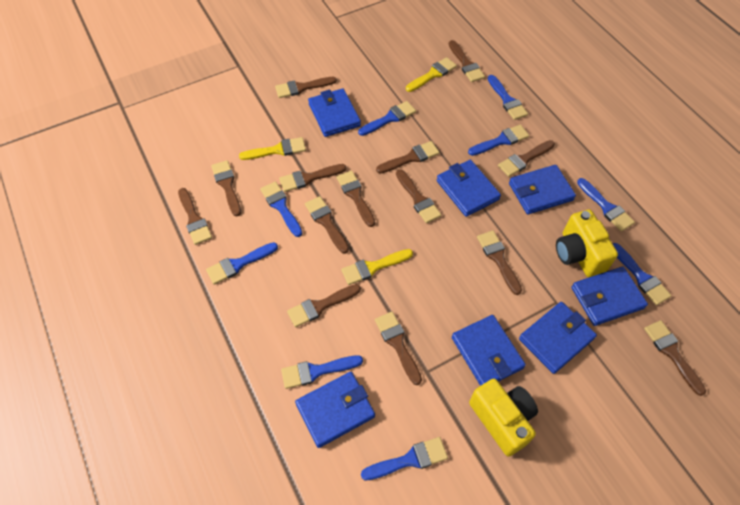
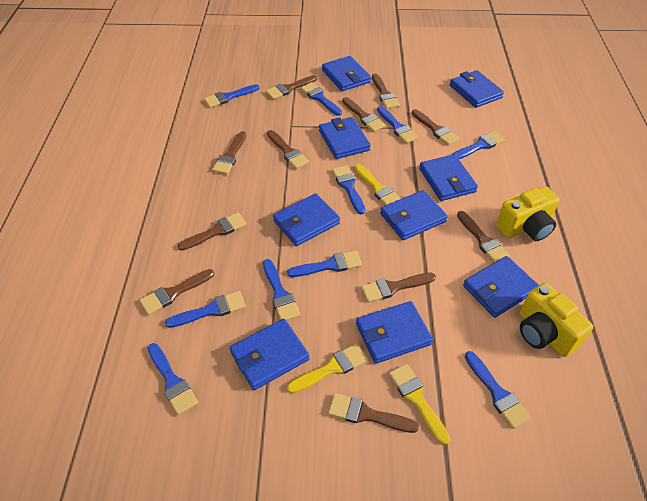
blue brush: 9 -> 10
blue wallet: 7 -> 9
brown brush: 14 -> 11

